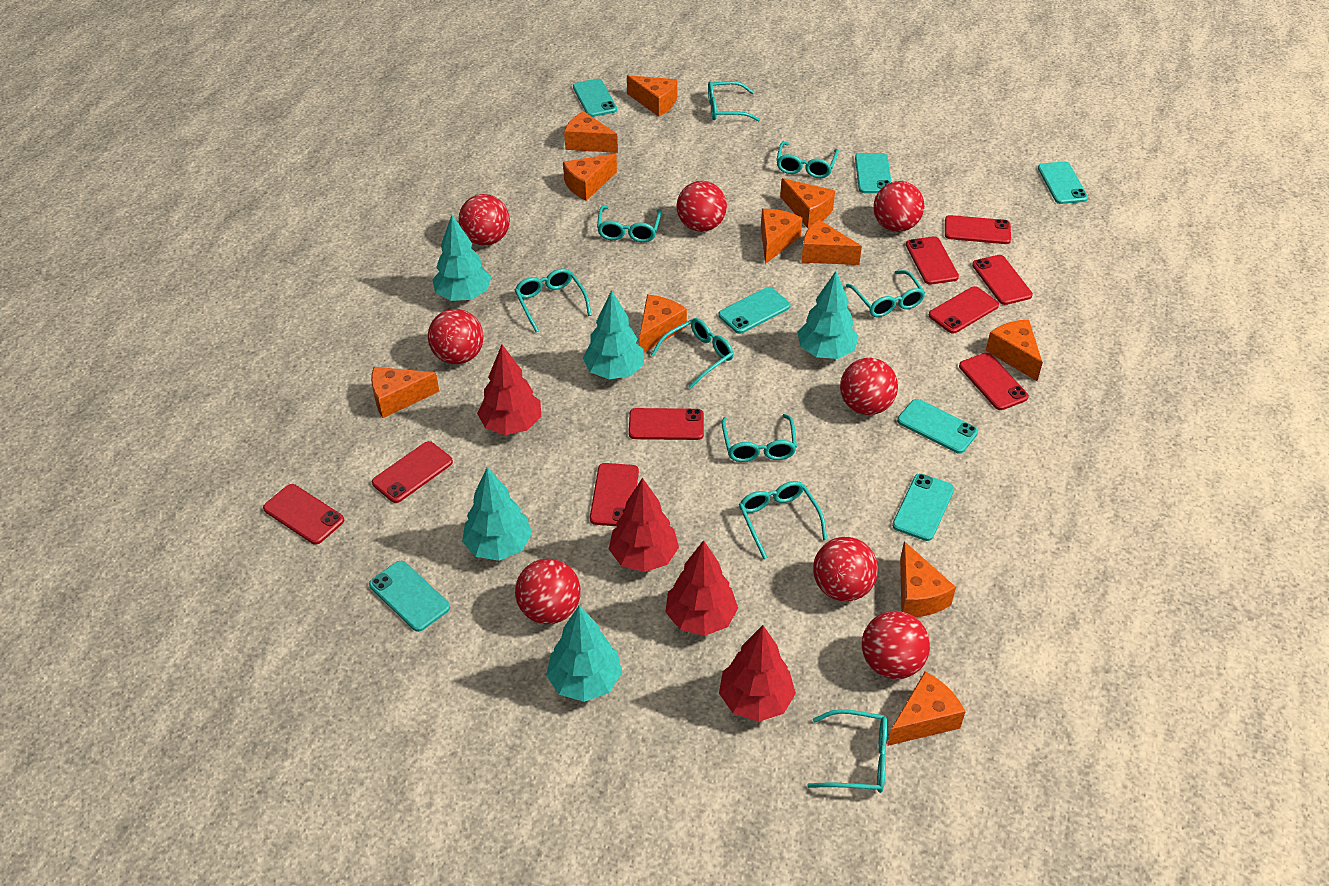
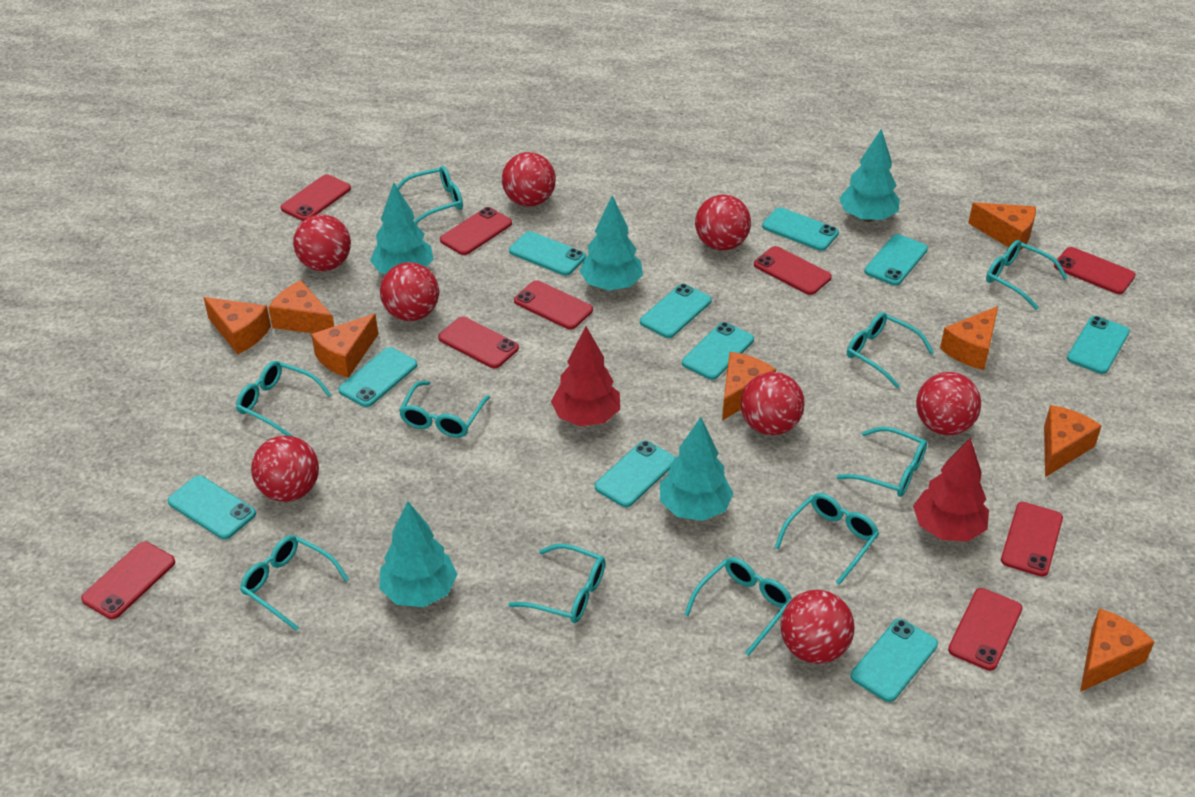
orange cheese: 11 -> 8
red tree: 4 -> 2
turquoise glasses: 9 -> 10
turquoise phone: 7 -> 10

